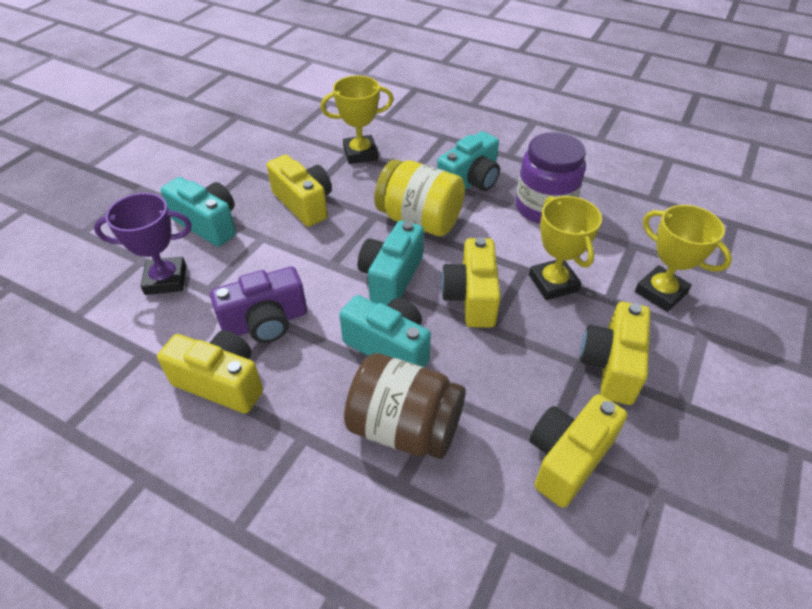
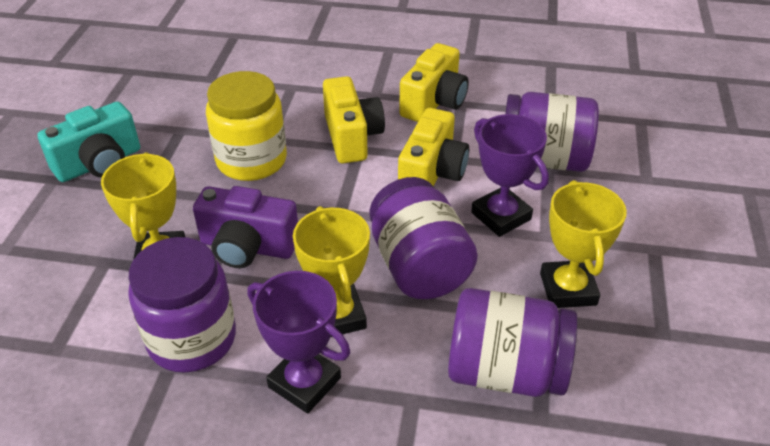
brown jar: 1 -> 0
purple jar: 1 -> 4
purple trophy: 1 -> 2
turquoise camera: 4 -> 1
yellow camera: 5 -> 3

